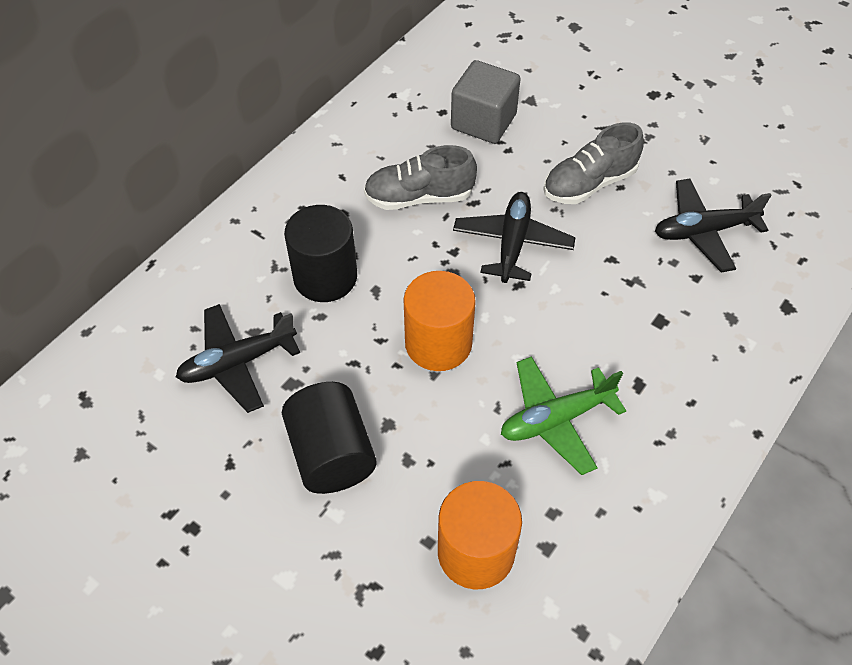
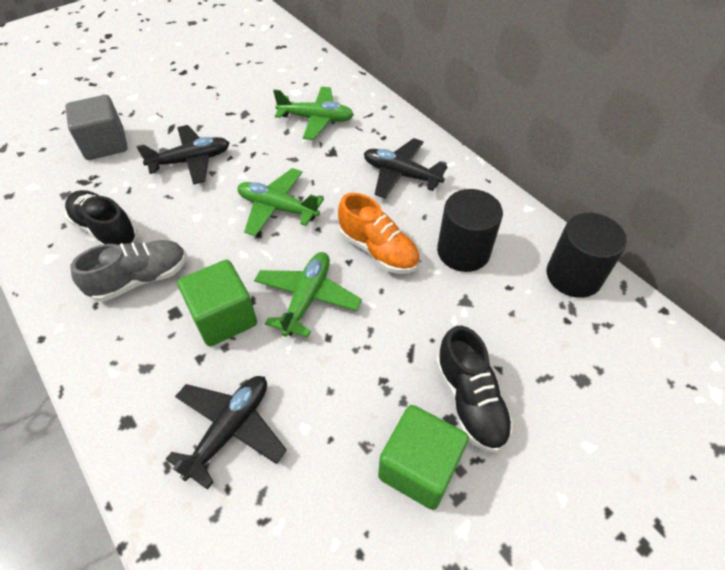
black shoe: 0 -> 2
green cube: 0 -> 2
green plane: 1 -> 3
grey shoe: 2 -> 1
orange cylinder: 2 -> 0
orange shoe: 0 -> 1

